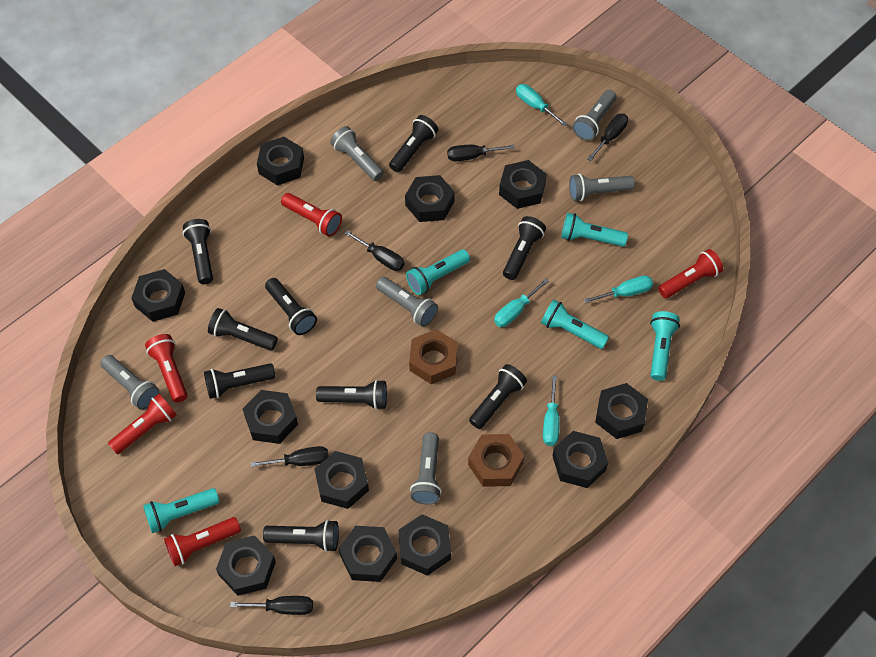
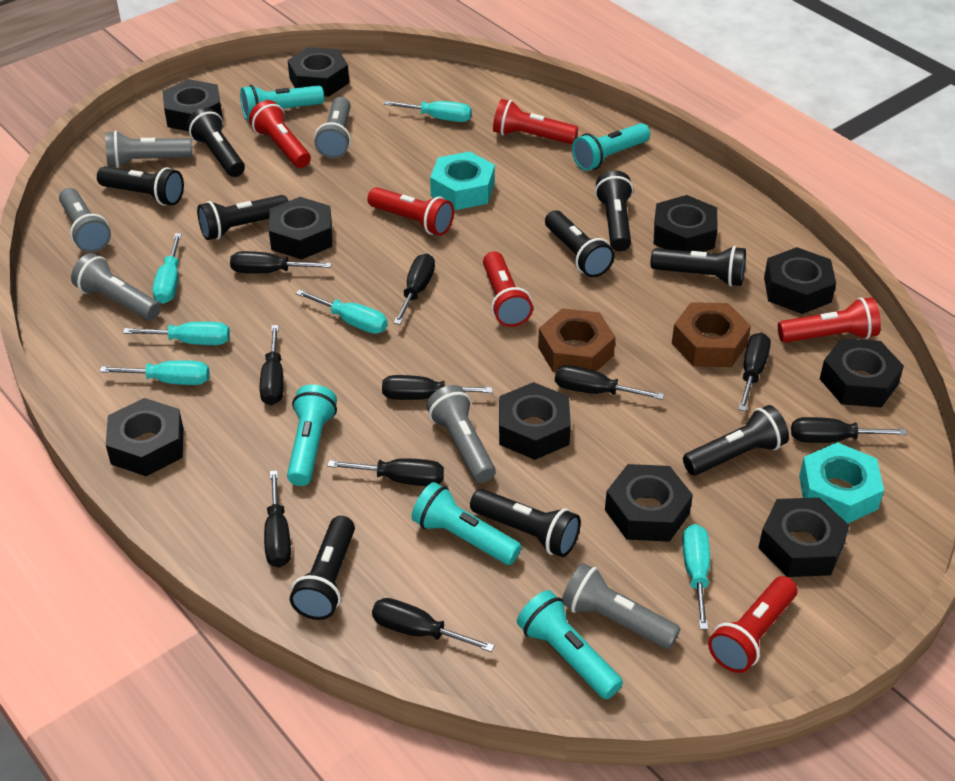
black nut: 11 -> 10
black screwdriver: 5 -> 10
red flashlight: 5 -> 6
turquoise nut: 0 -> 2
turquoise screwdriver: 4 -> 6

